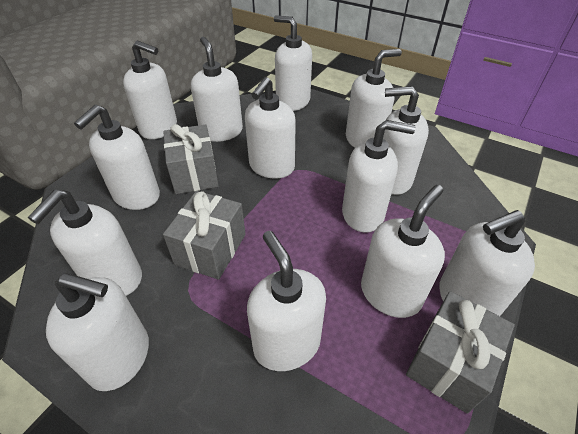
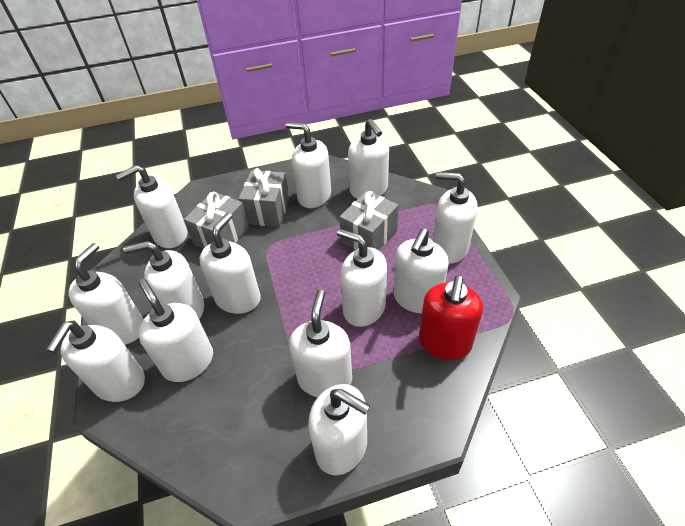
red soap dispenser: 0 -> 1

